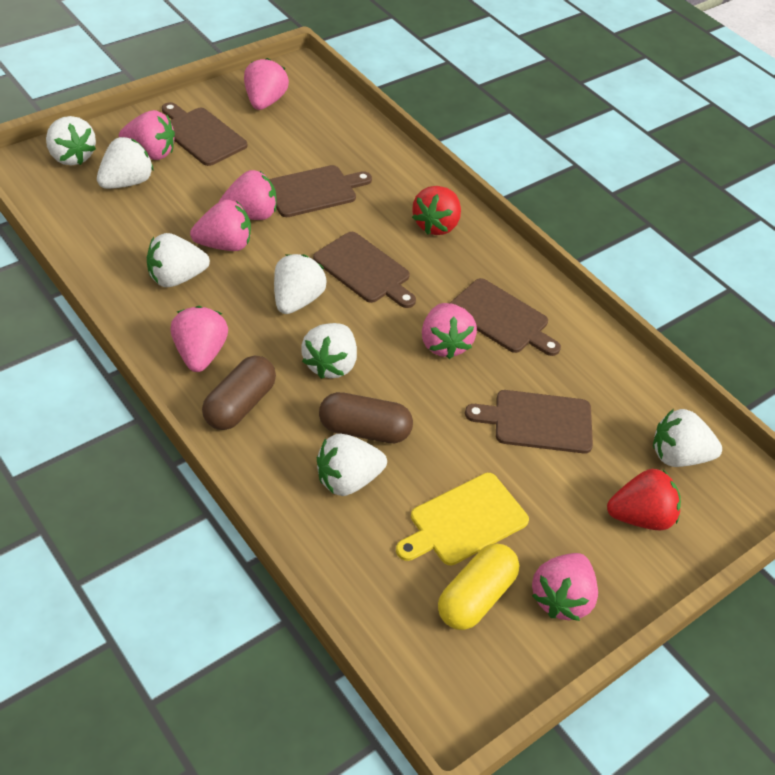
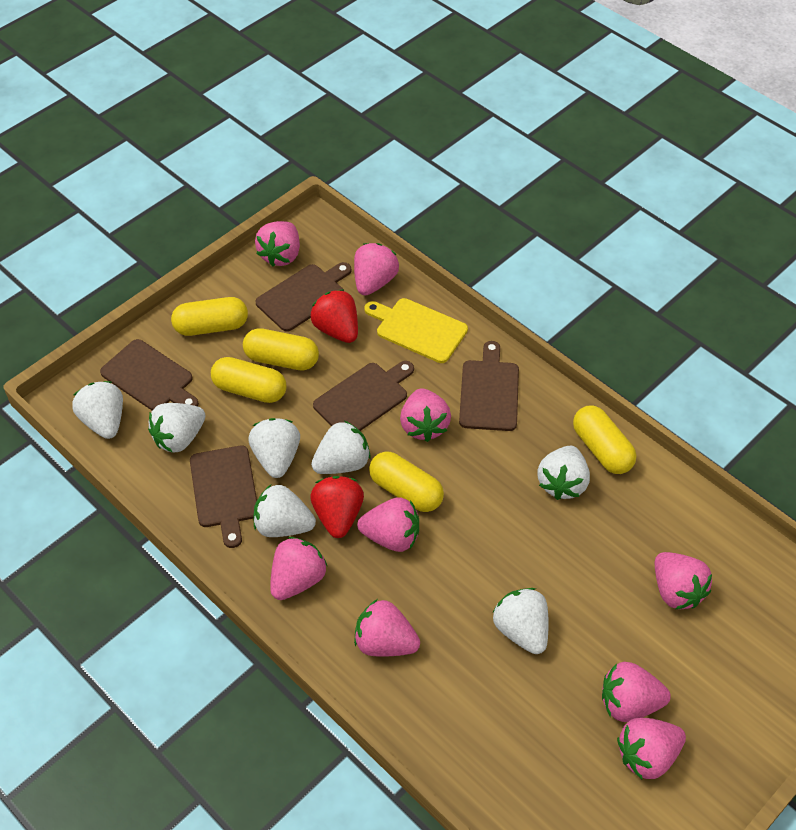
brown capsule: 2 -> 0
pink strawberry: 7 -> 9
yellow capsule: 1 -> 5

